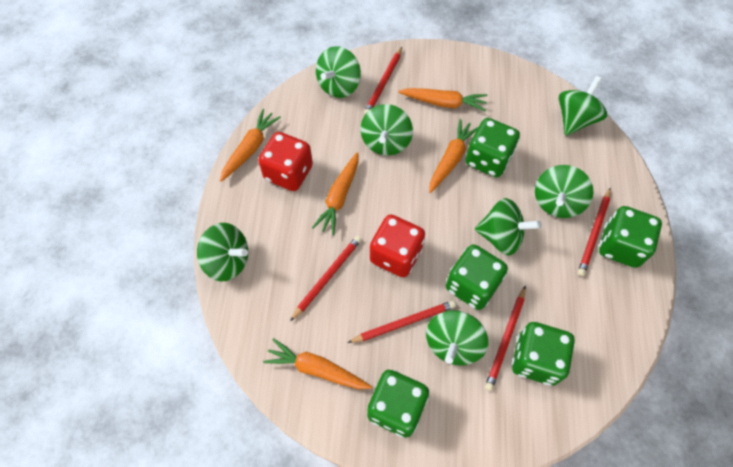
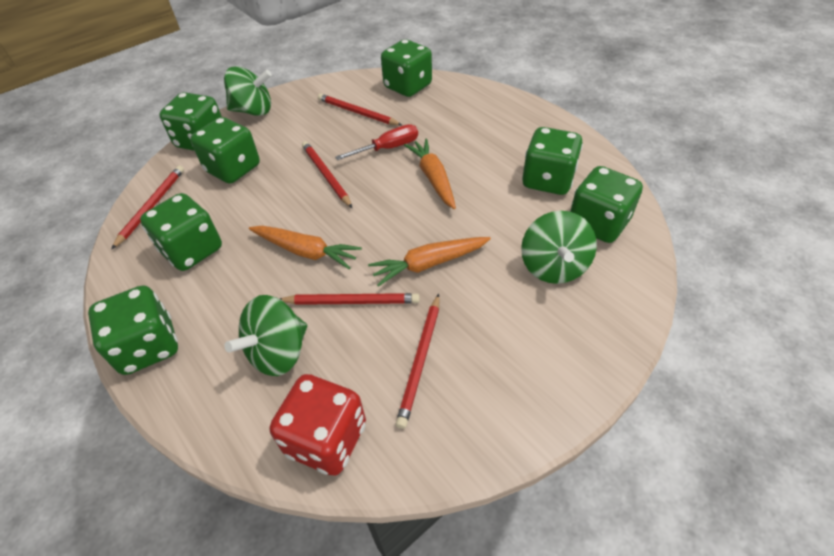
green dice: 5 -> 7
green spinning top: 7 -> 3
orange carrot: 5 -> 3
red dice: 2 -> 1
red screwdriver: 0 -> 1

